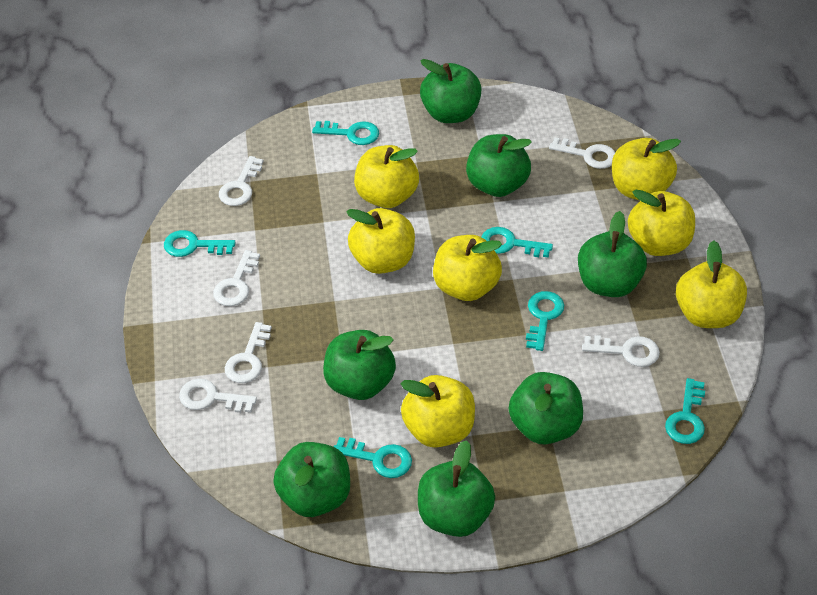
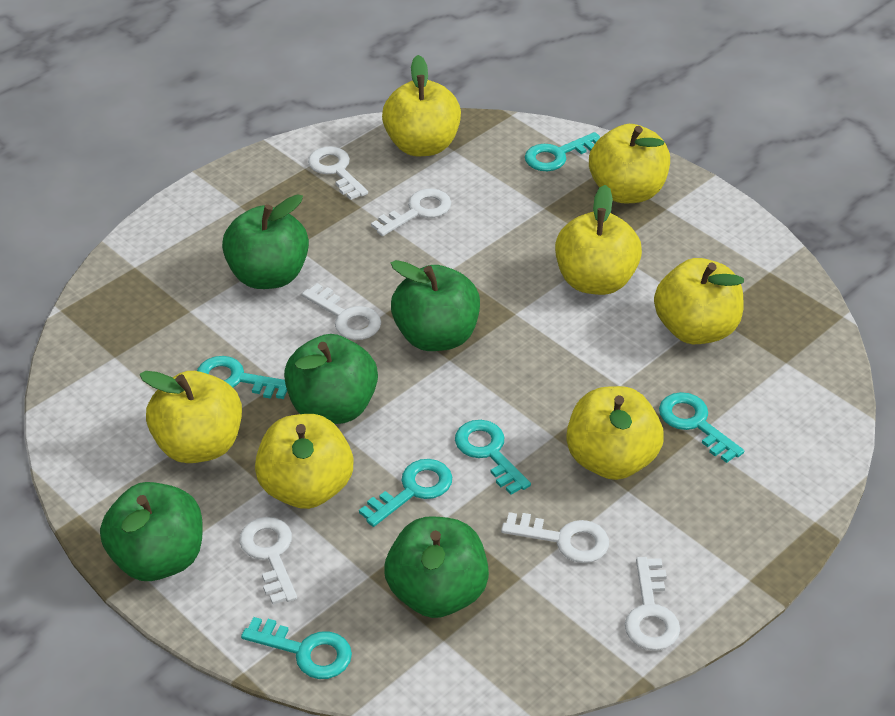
green apple: 7 -> 5

